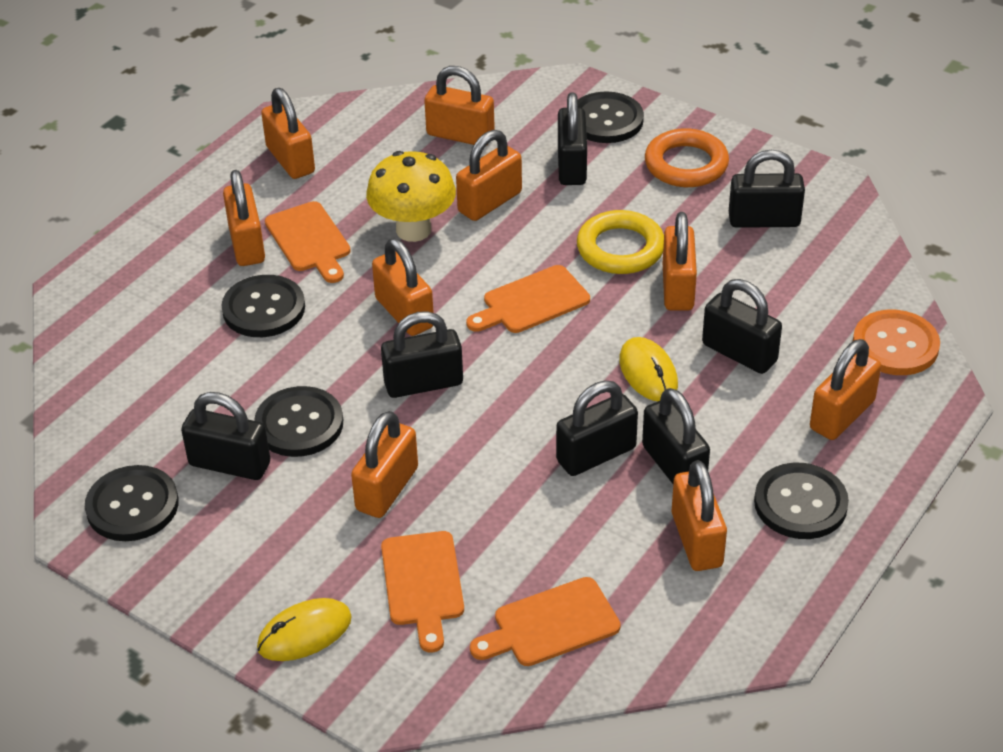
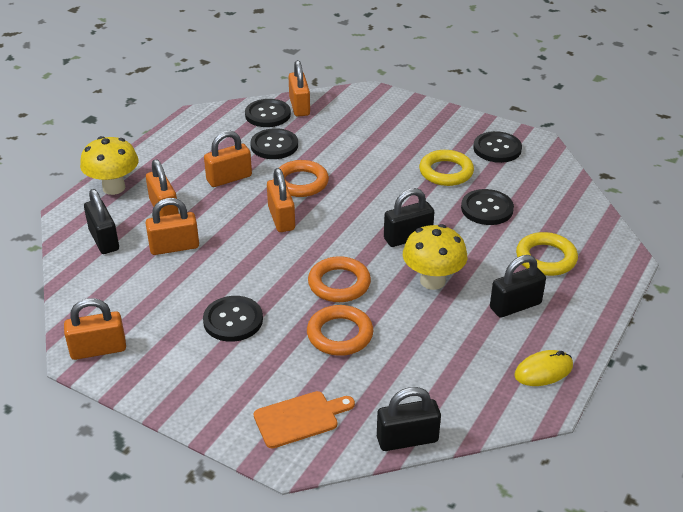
black padlock: 7 -> 4
orange button: 1 -> 0
orange cutting board: 4 -> 1
orange padlock: 9 -> 6
orange ring: 1 -> 3
yellow mouse: 2 -> 1
yellow mushroom: 1 -> 2
yellow ring: 1 -> 2

